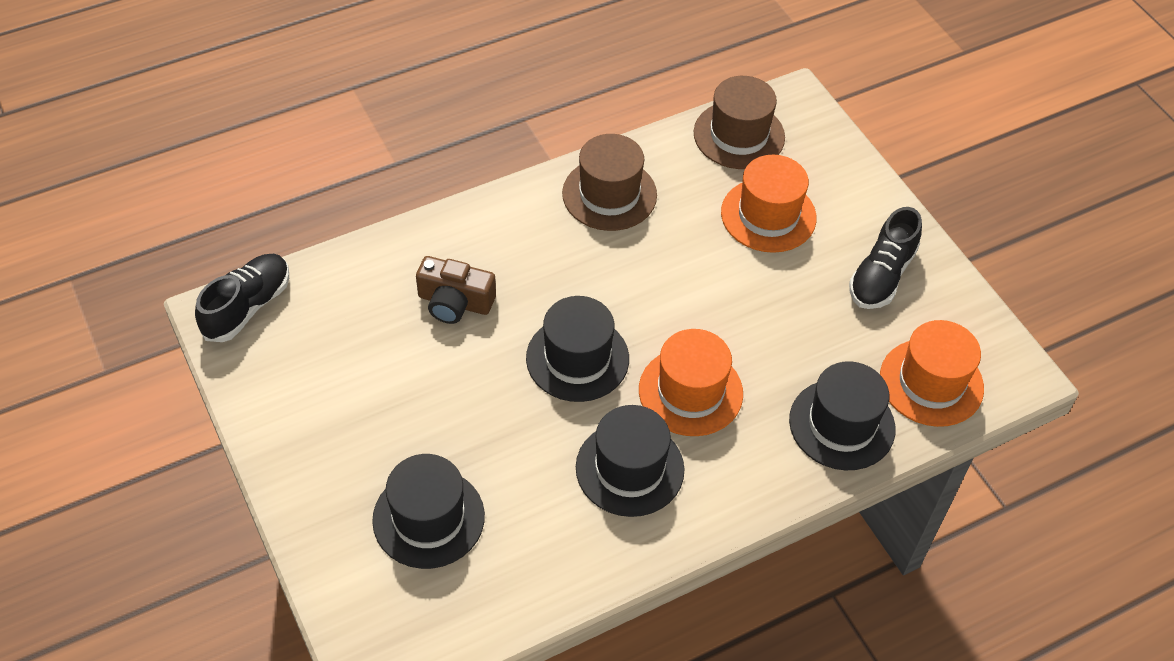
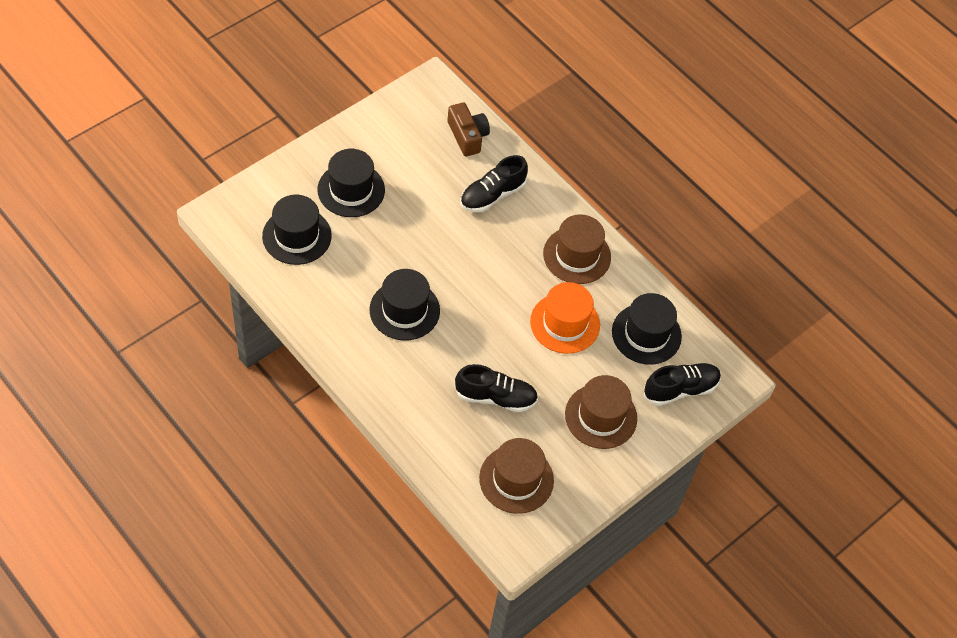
black shoe: 2 -> 3
brown hat: 2 -> 3
orange hat: 3 -> 1

